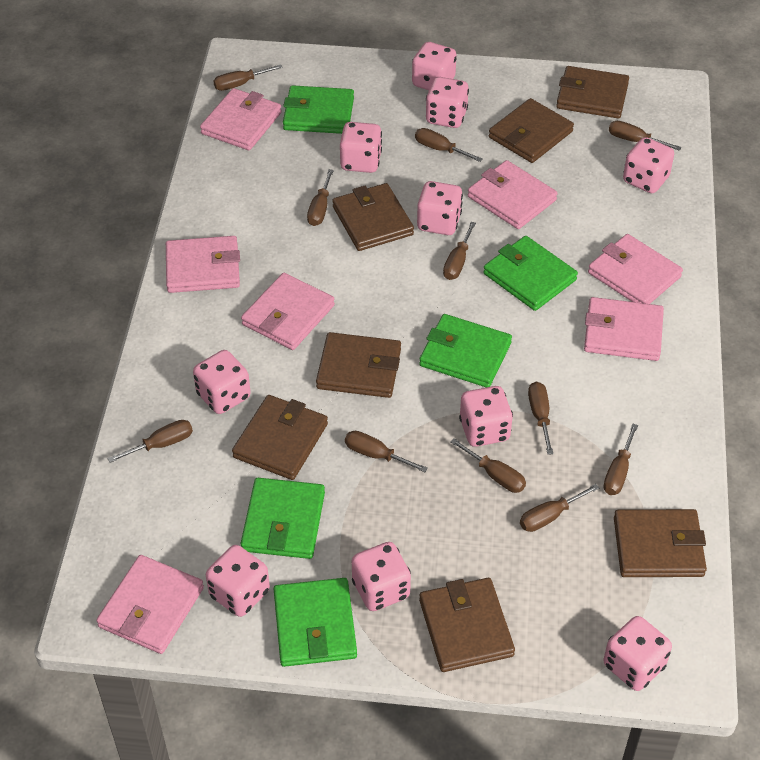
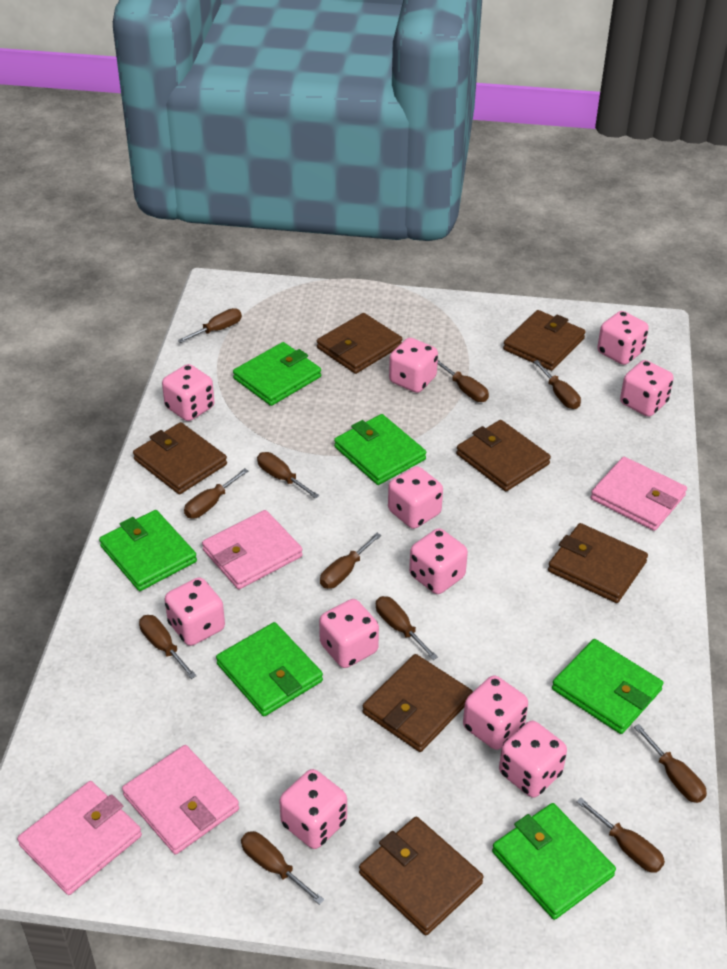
green wallet: 5 -> 6
pink dice: 10 -> 11
pink wallet: 7 -> 4

